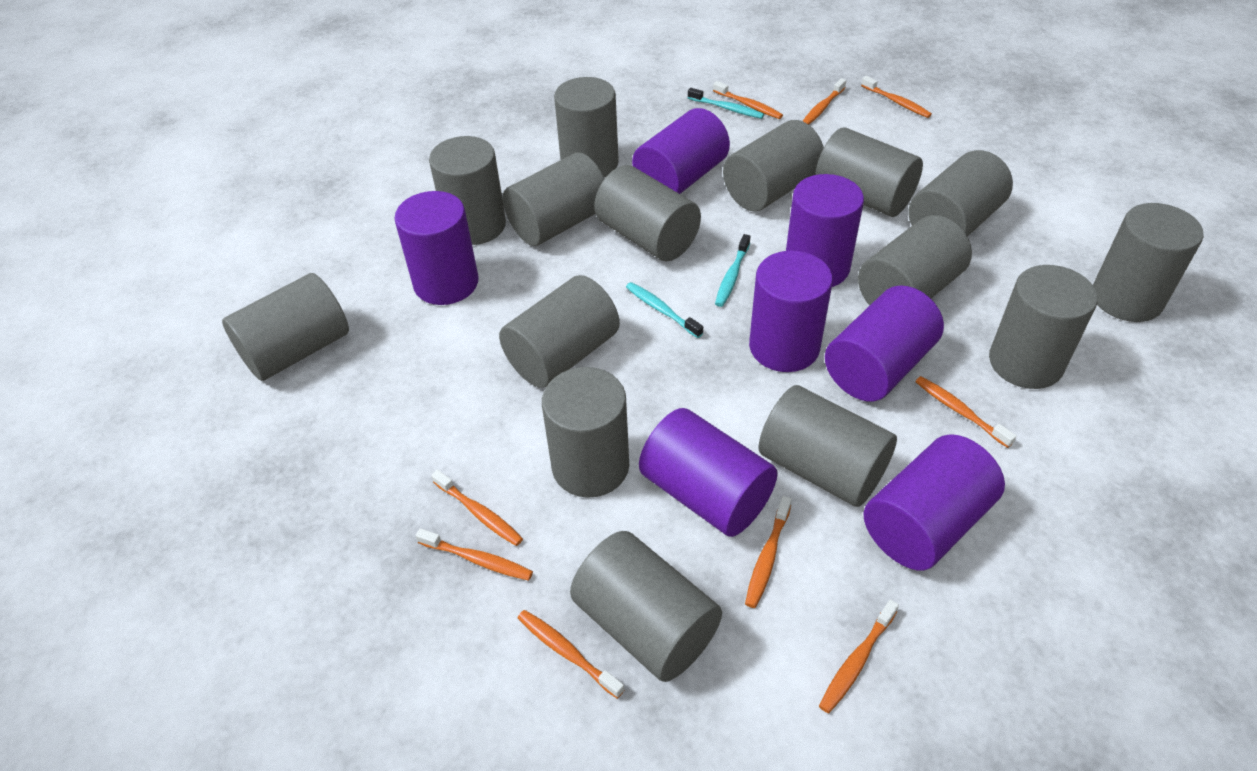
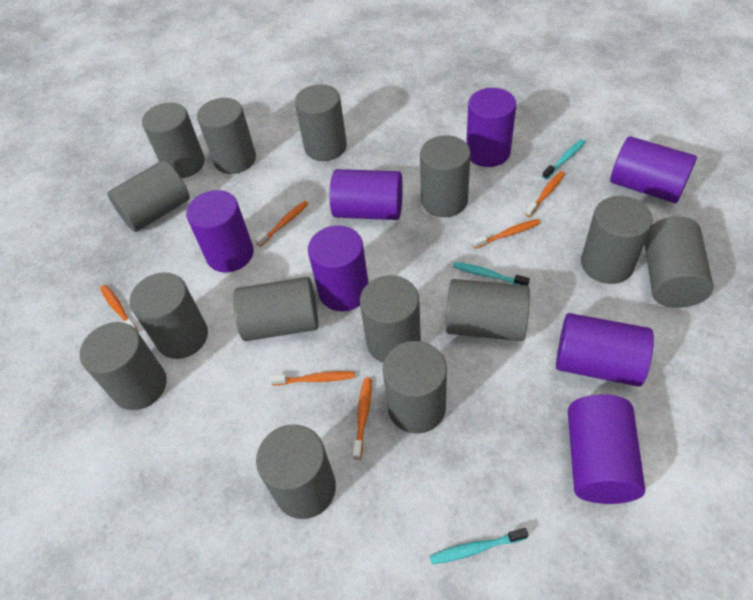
grey cylinder: 15 -> 14
orange toothbrush: 9 -> 6

